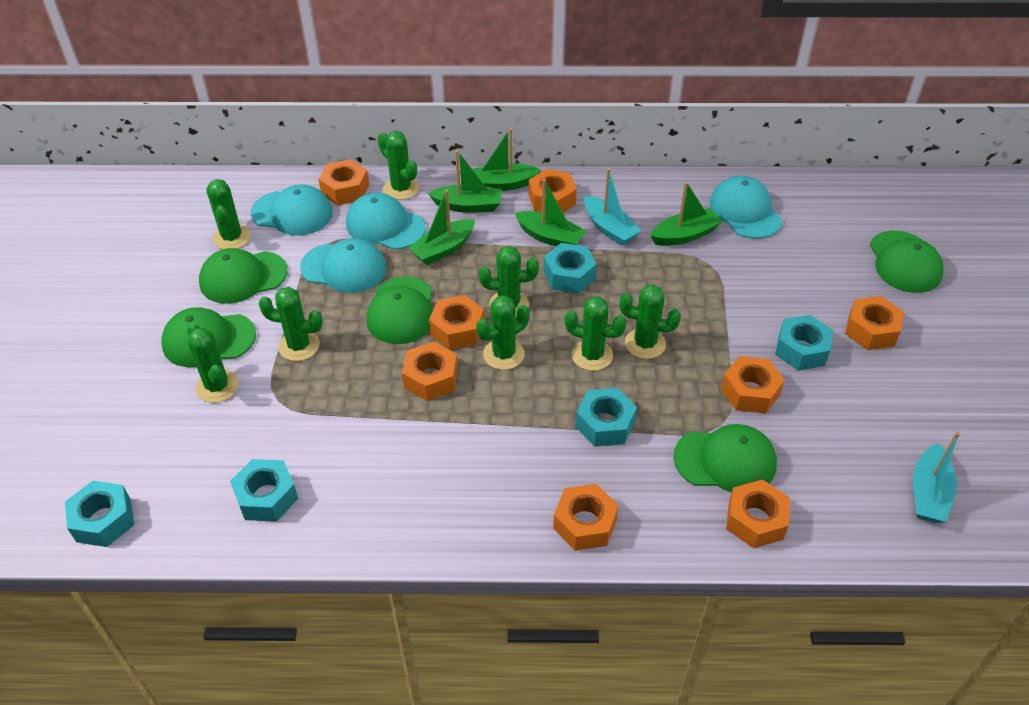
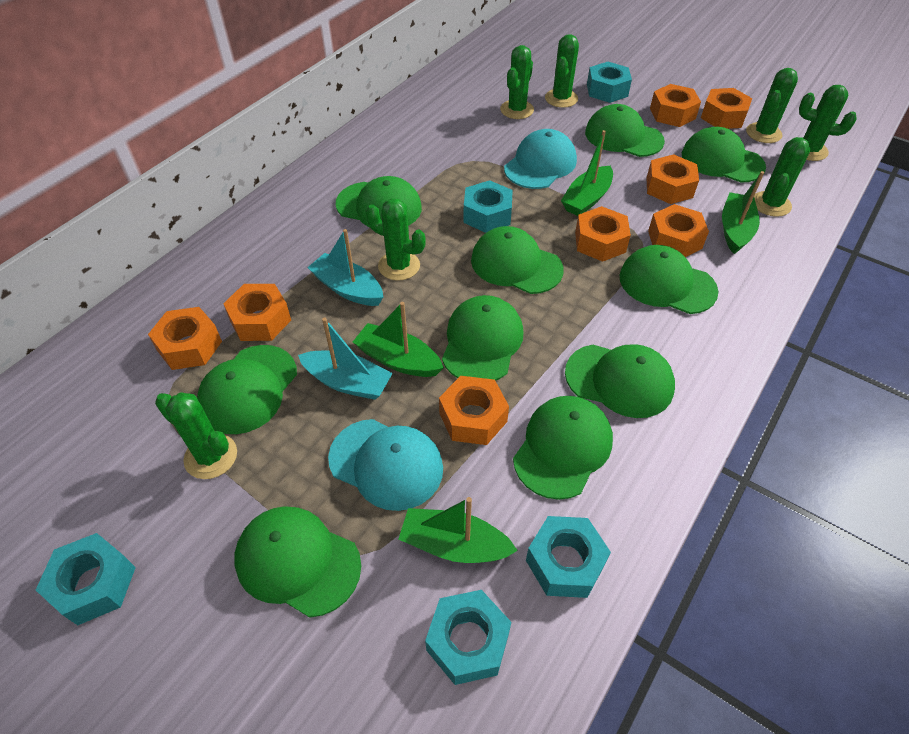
green boat: 5 -> 4
green cactus: 8 -> 7
green cap: 5 -> 10
turquoise cap: 4 -> 2

